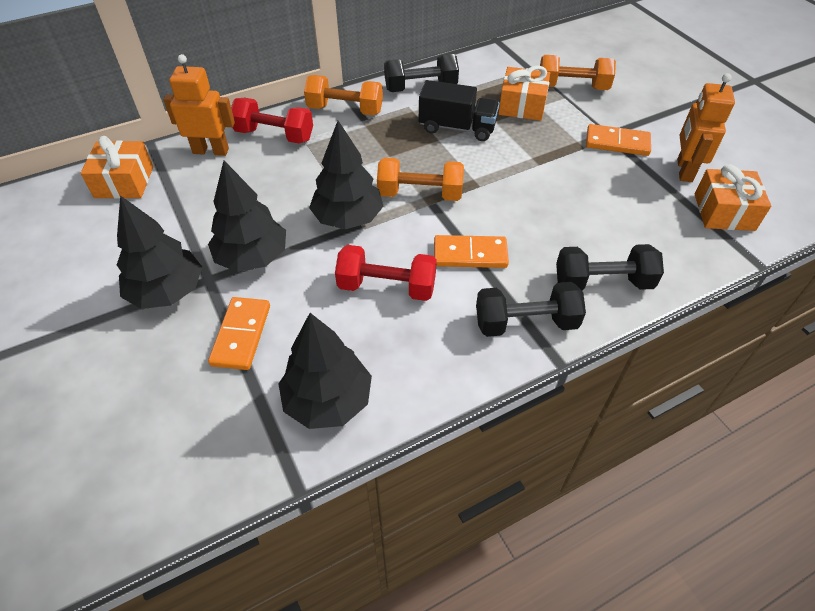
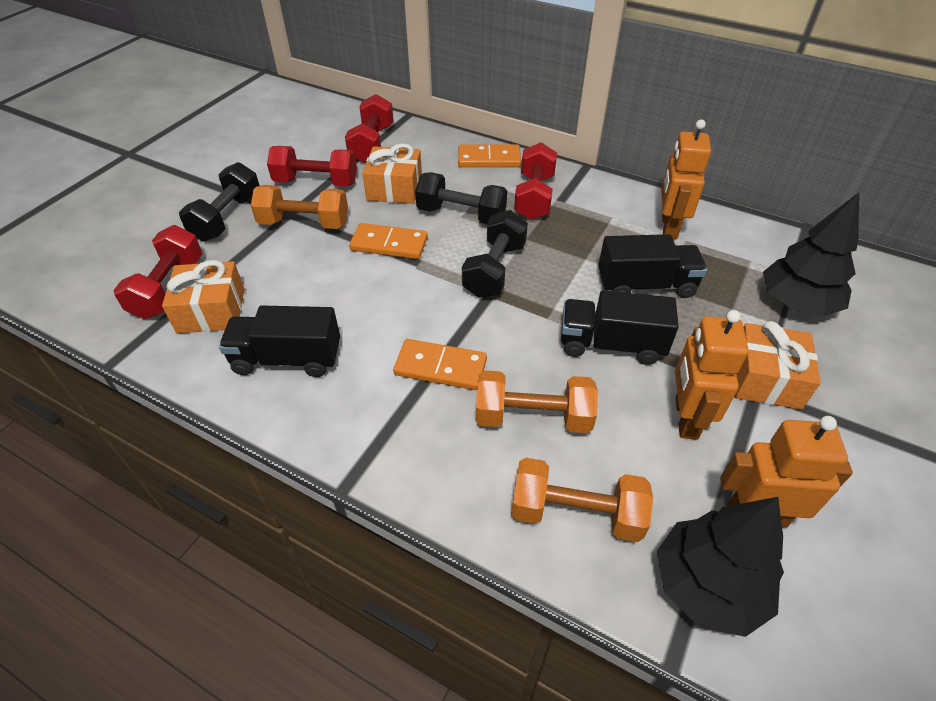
black tree: 4 -> 2
black truck: 1 -> 3
orange robot: 2 -> 3
red dumbbell: 2 -> 4

